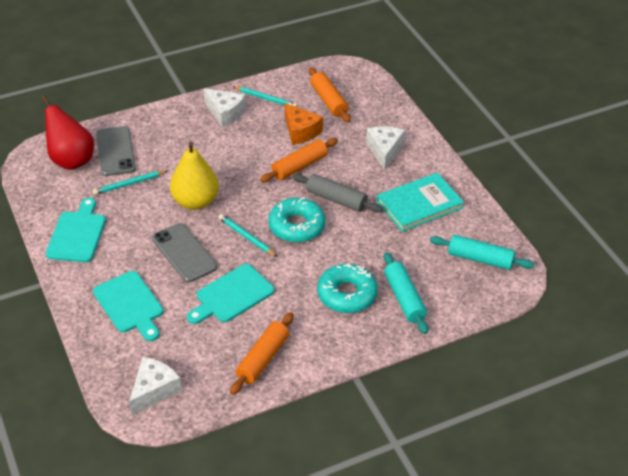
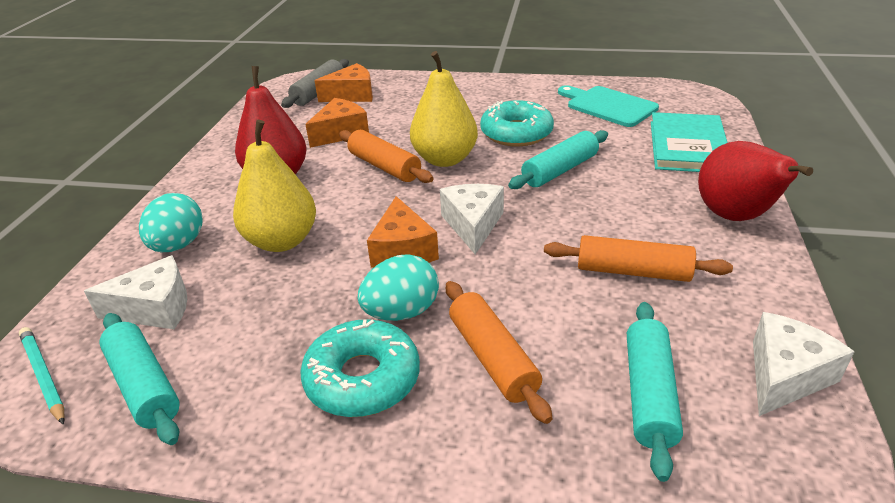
grey phone: 2 -> 0
orange cheese: 1 -> 3
red pear: 1 -> 2
turquoise cutting board: 3 -> 1
turquoise egg: 0 -> 2
turquoise pencil: 3 -> 1
turquoise rolling pin: 2 -> 3
yellow pear: 1 -> 2

